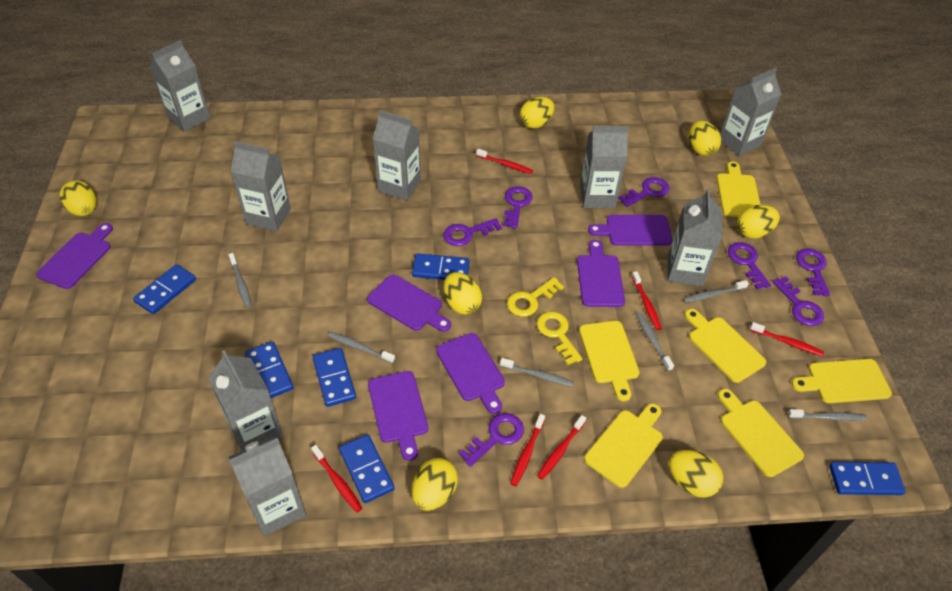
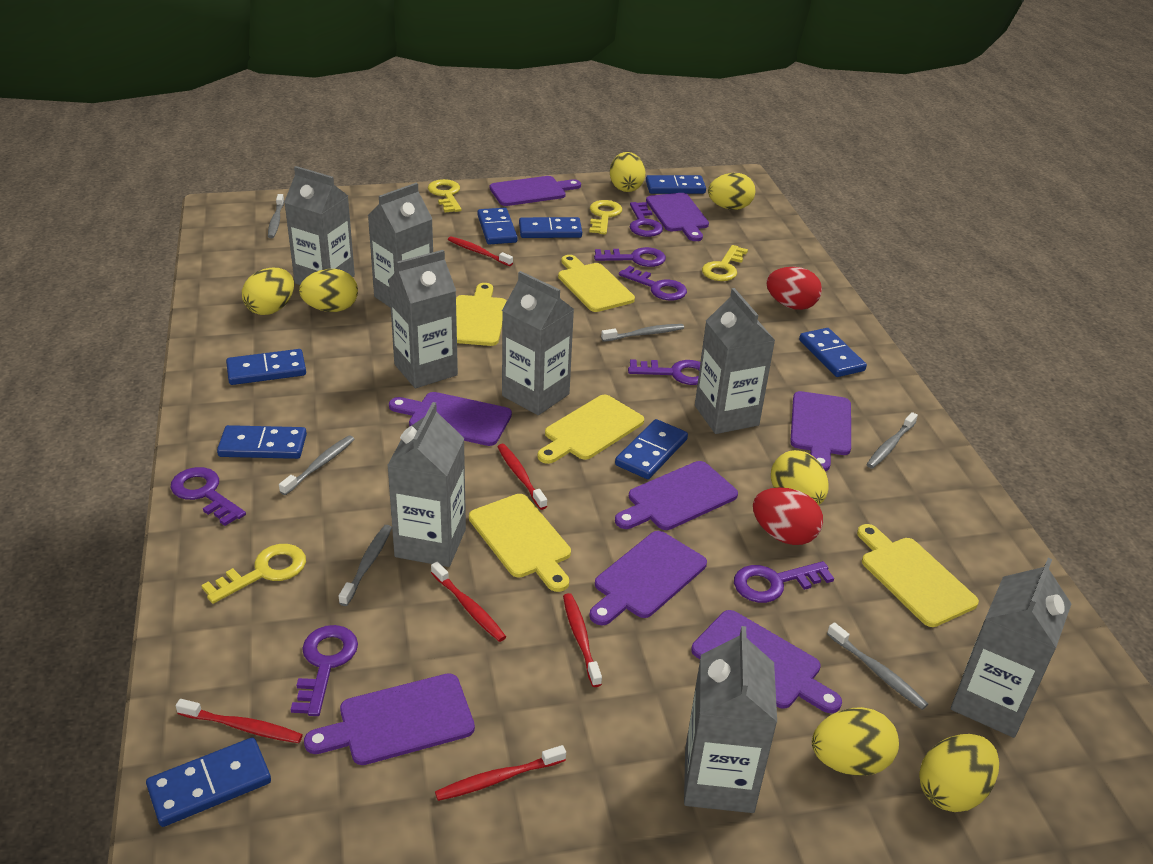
blue domino: 6 -> 8
purple cutting board: 6 -> 8
red egg: 0 -> 2
yellow cutting board: 6 -> 5
yellow key: 2 -> 4

